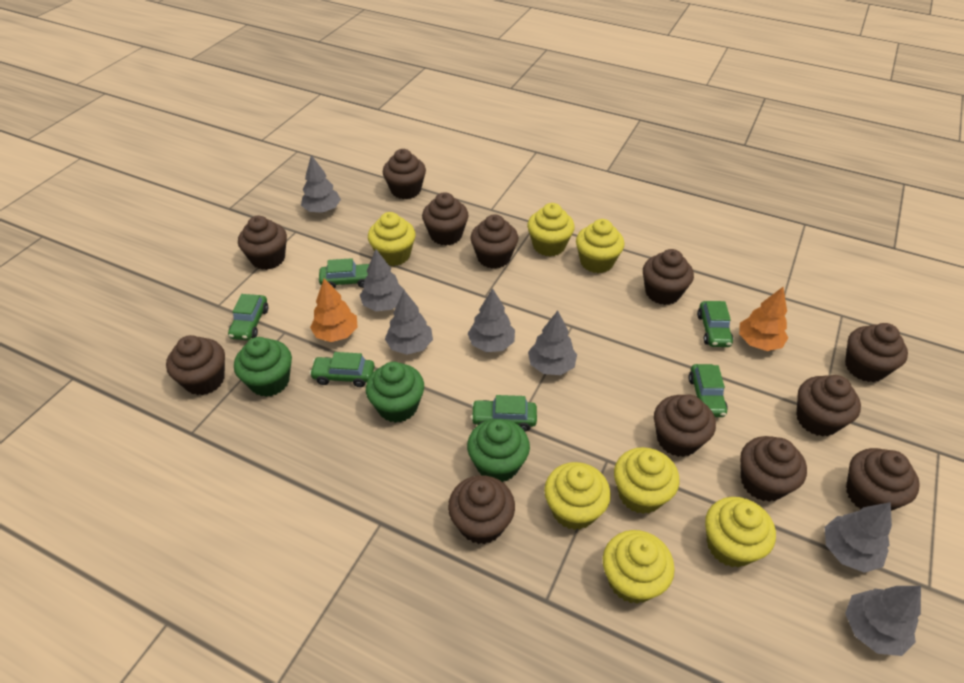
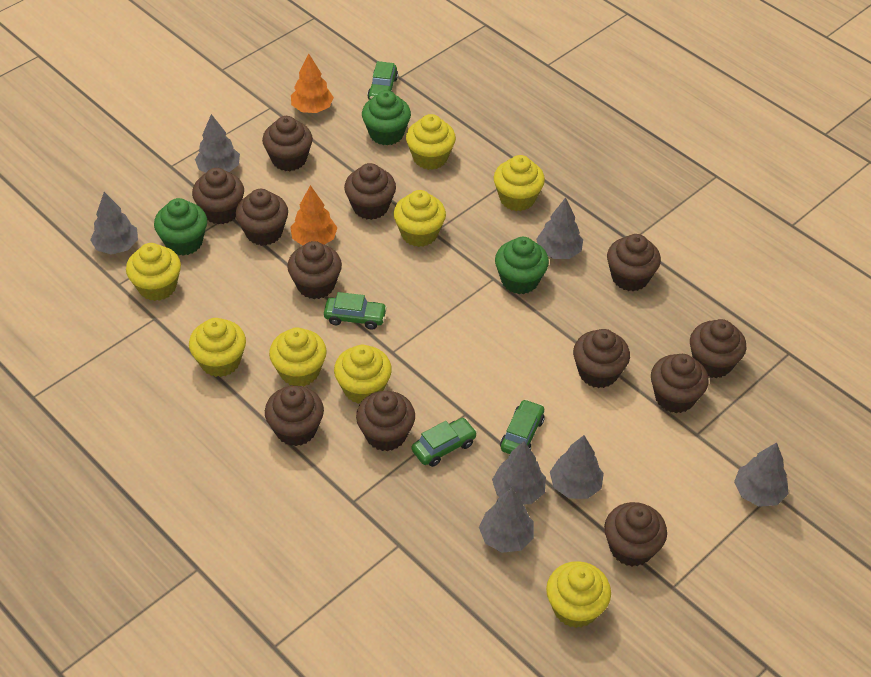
green car: 6 -> 4
yellow cupcake: 7 -> 8

